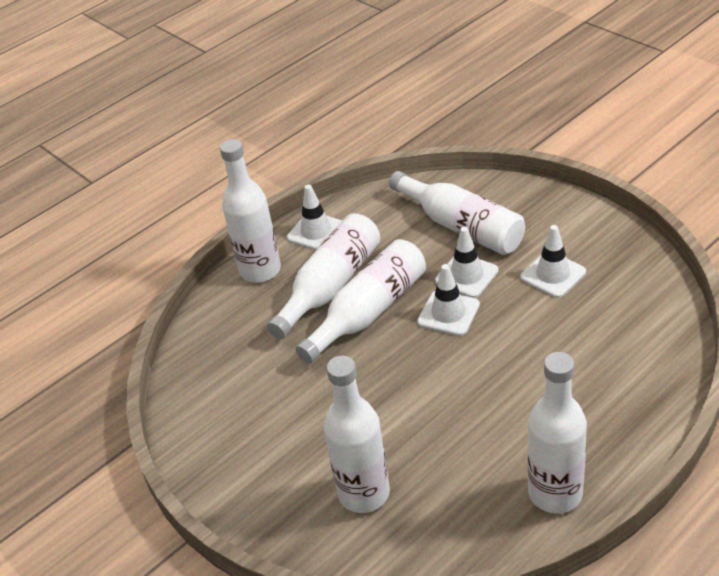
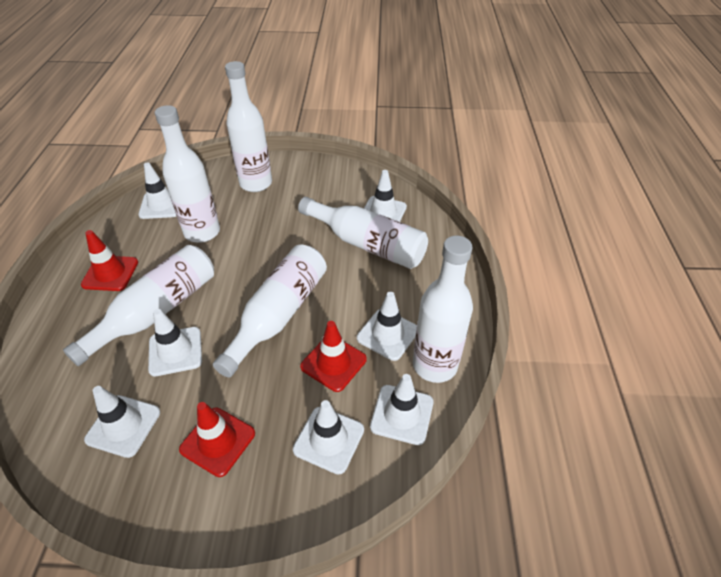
red traffic cone: 0 -> 3
white traffic cone: 4 -> 7

